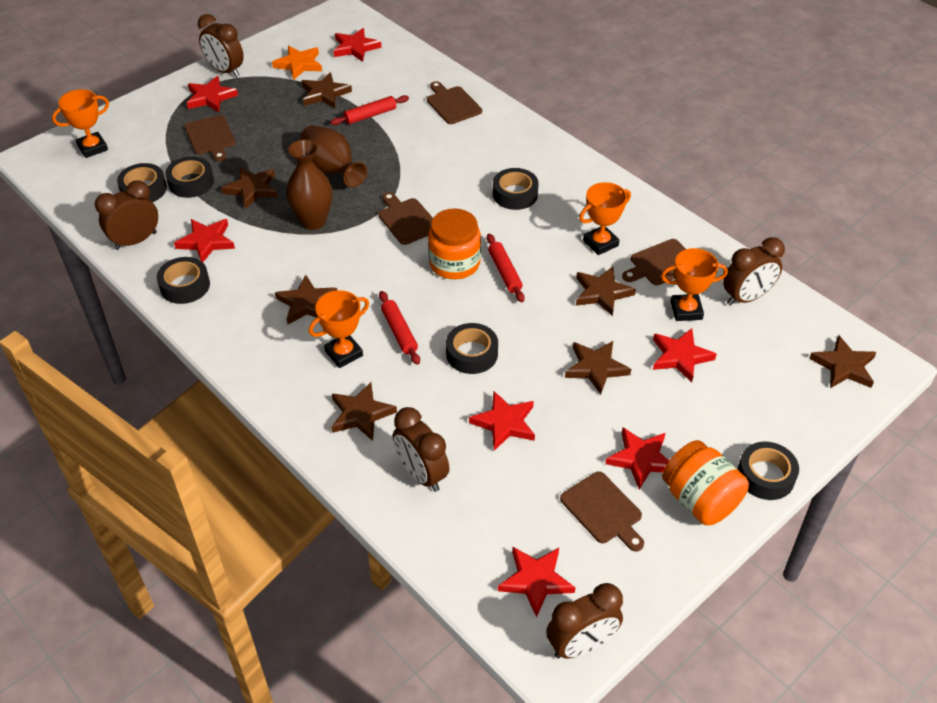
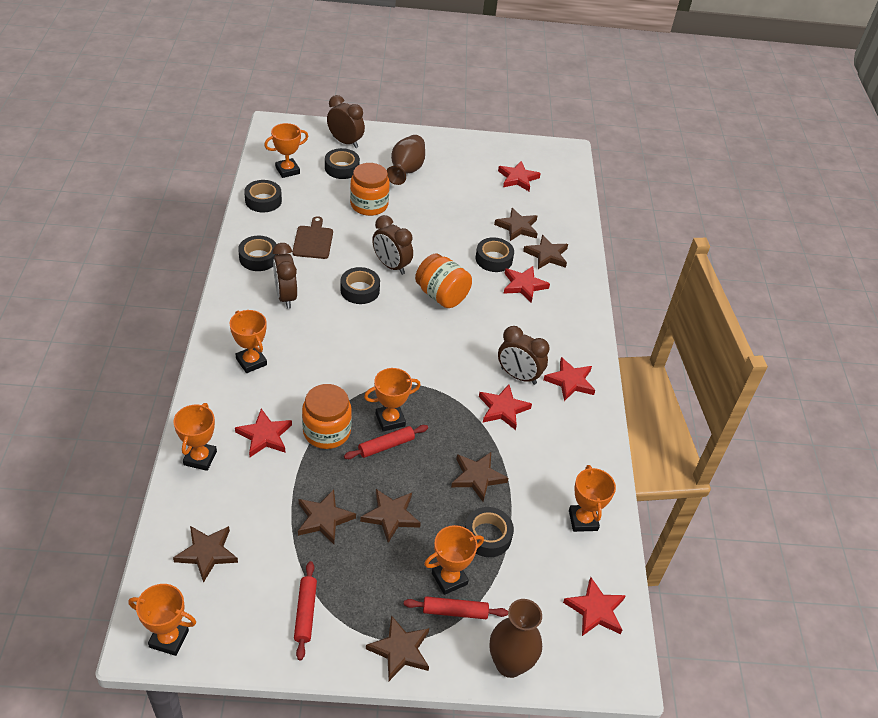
brown clock: 5 -> 4
brown cutting board: 5 -> 1
orange jar: 2 -> 3
orange star: 1 -> 0
orange trophy: 4 -> 7
red star: 7 -> 6

